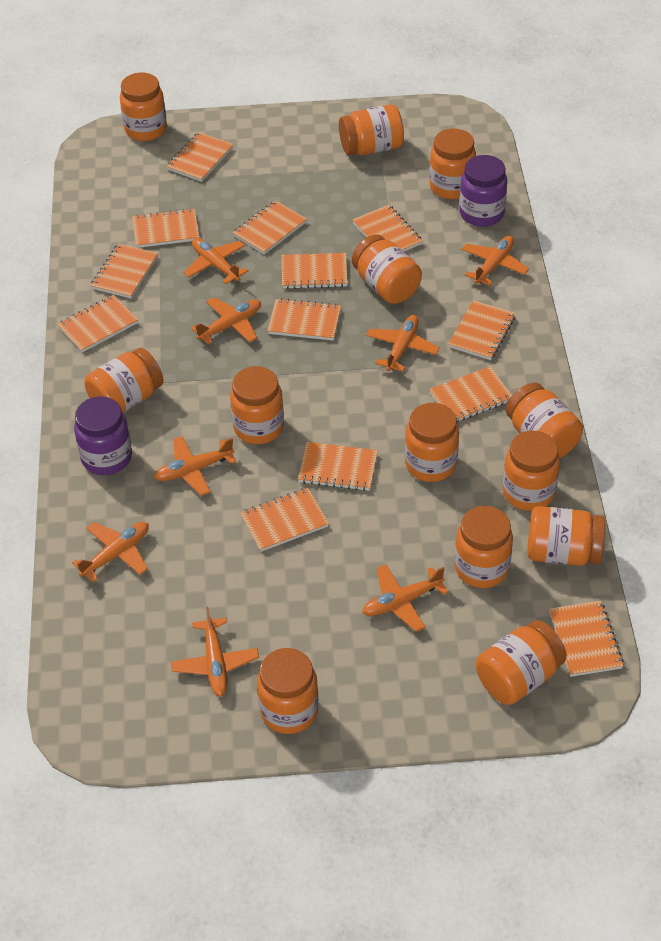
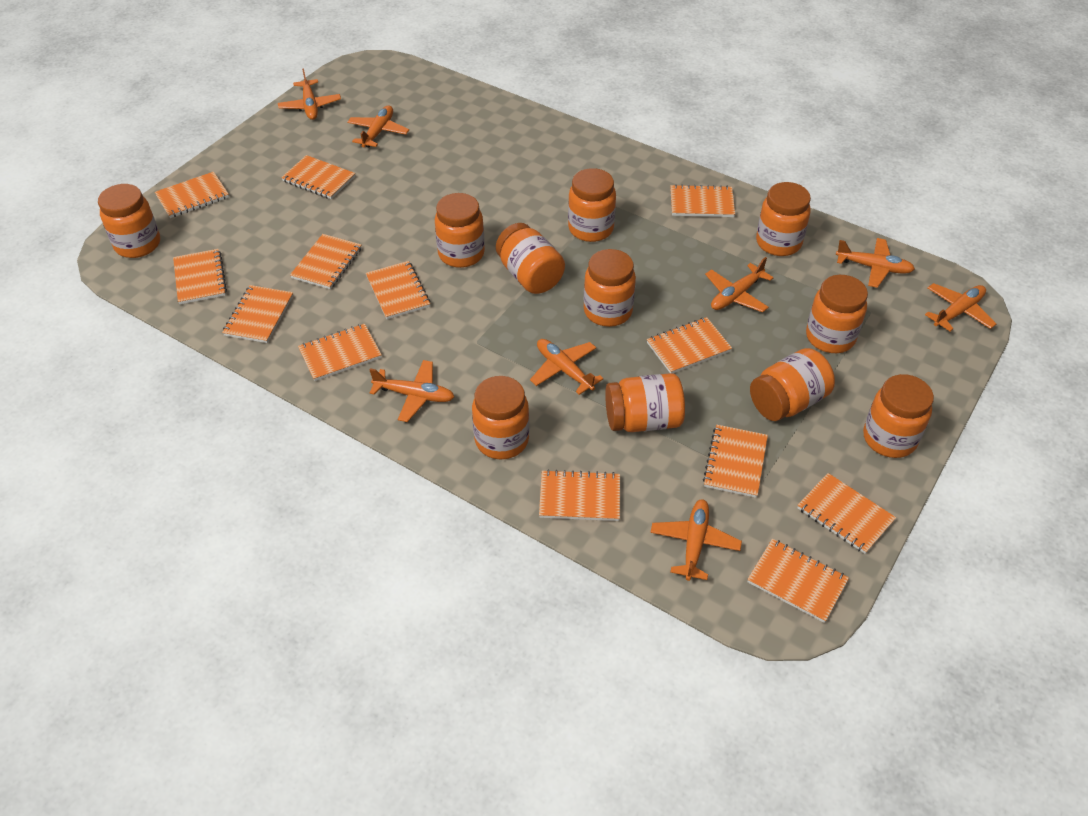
orange jar: 13 -> 11
purple jar: 2 -> 0

